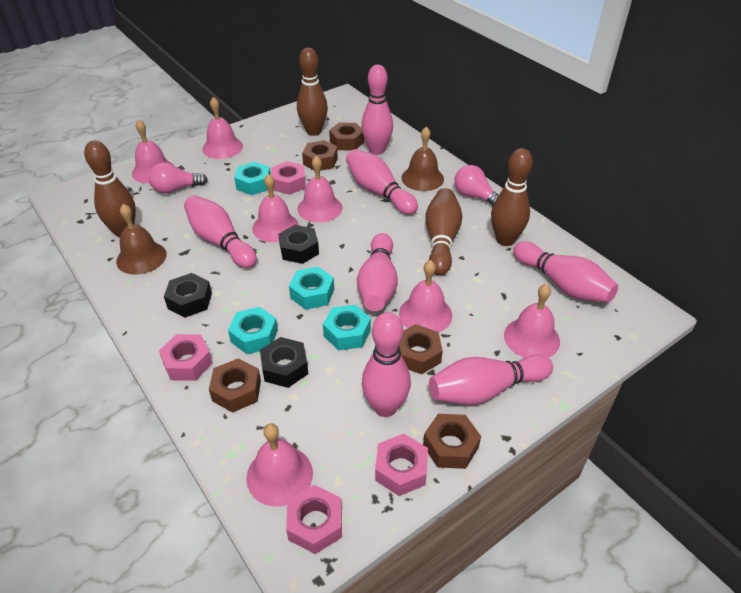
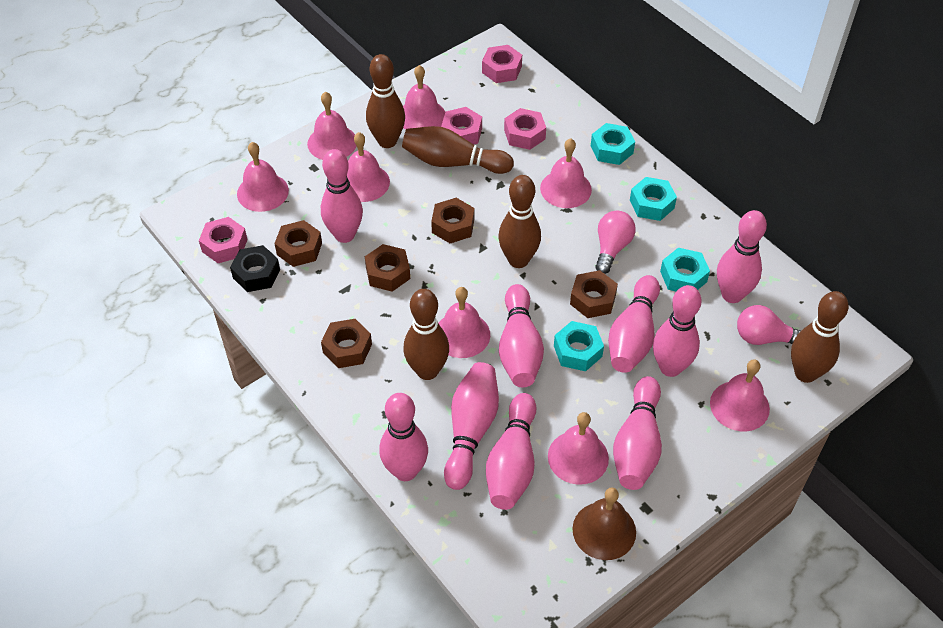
black nut: 3 -> 1
brown bell: 2 -> 1
brown bowling pin: 4 -> 5
pink bell: 7 -> 8
pink bowling pin: 7 -> 9

